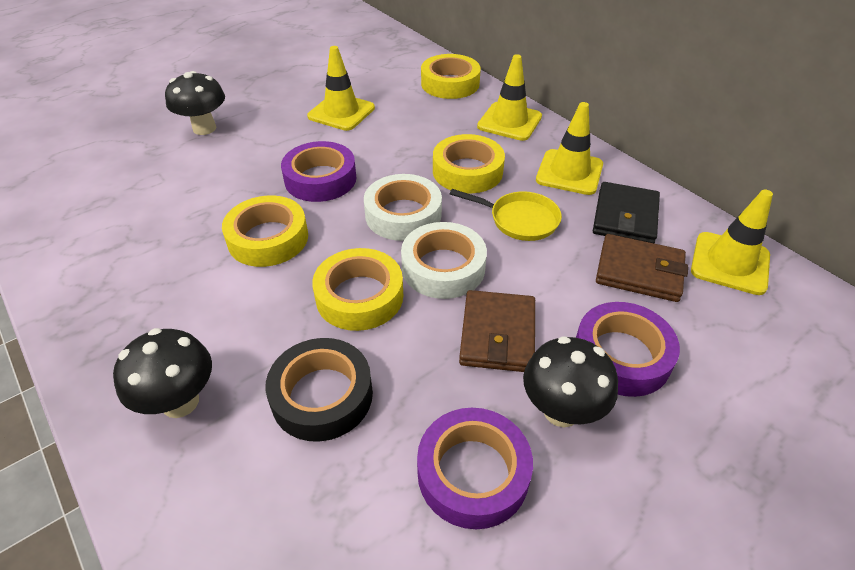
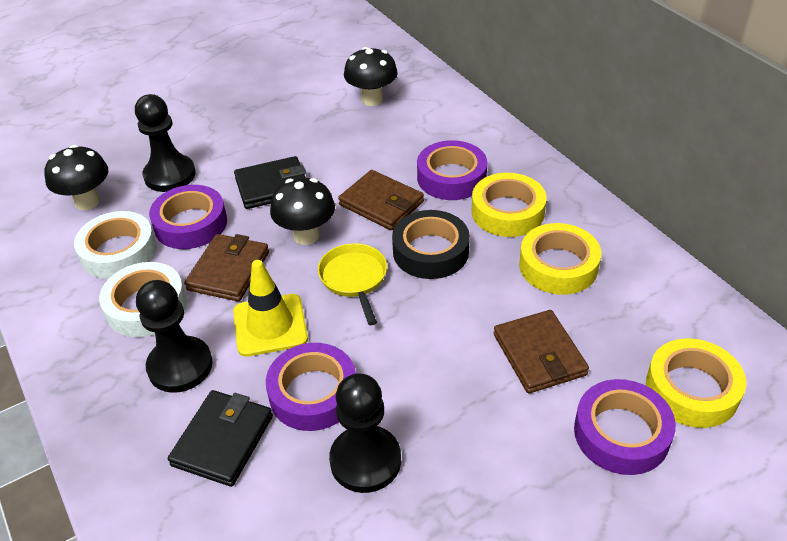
black pawn: 0 -> 3
black wallet: 1 -> 2
brown wallet: 2 -> 3
purple tape: 3 -> 4
yellow tape: 4 -> 3
yellow traffic cone: 4 -> 1

